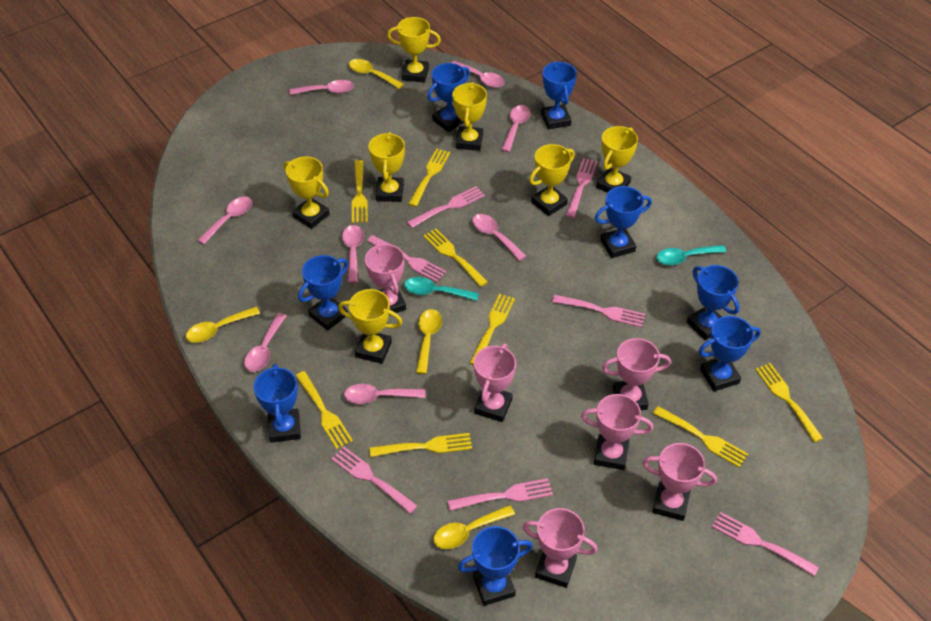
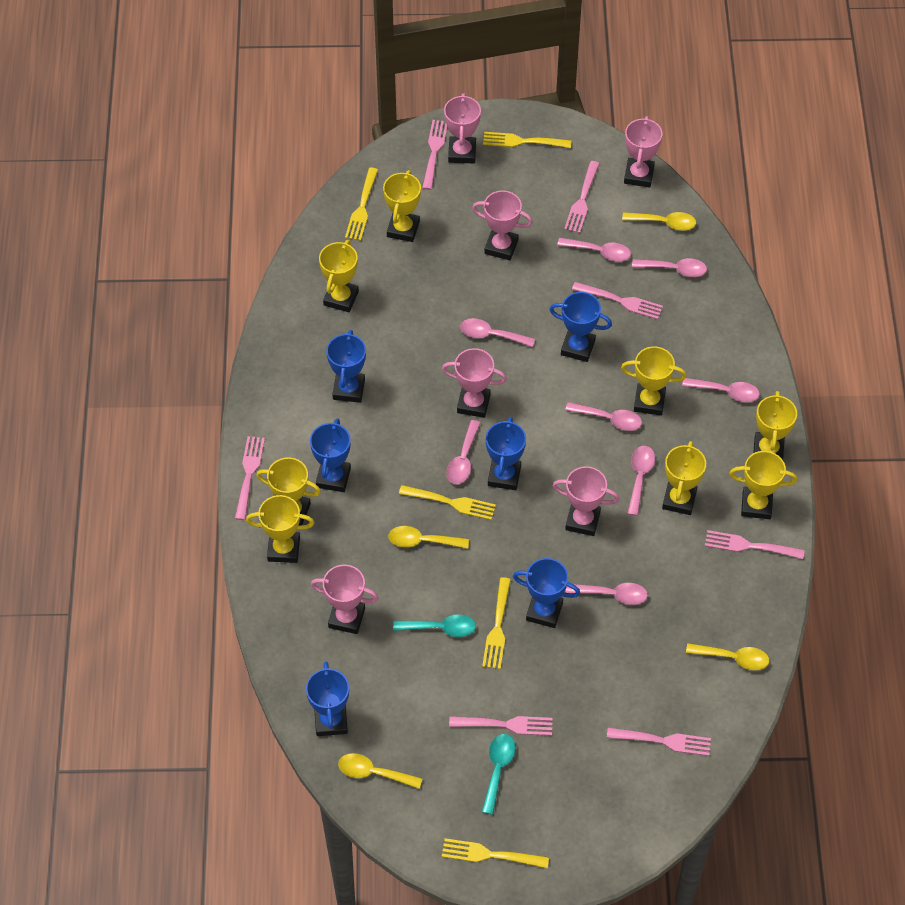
blue trophy: 8 -> 6
yellow fork: 8 -> 5
yellow trophy: 7 -> 8

